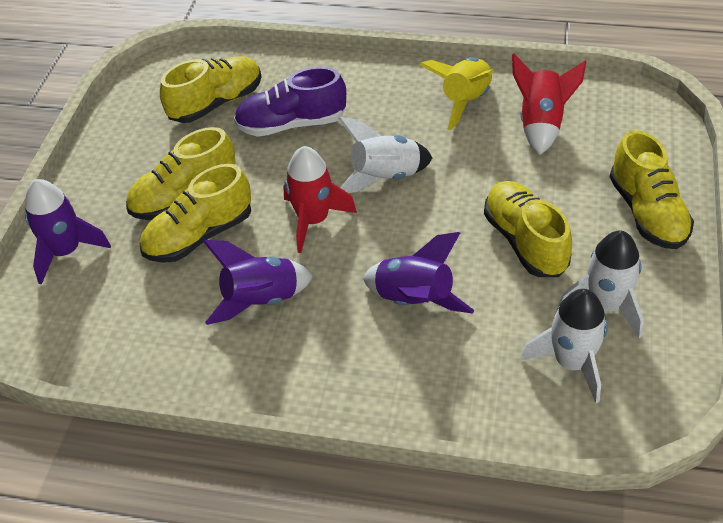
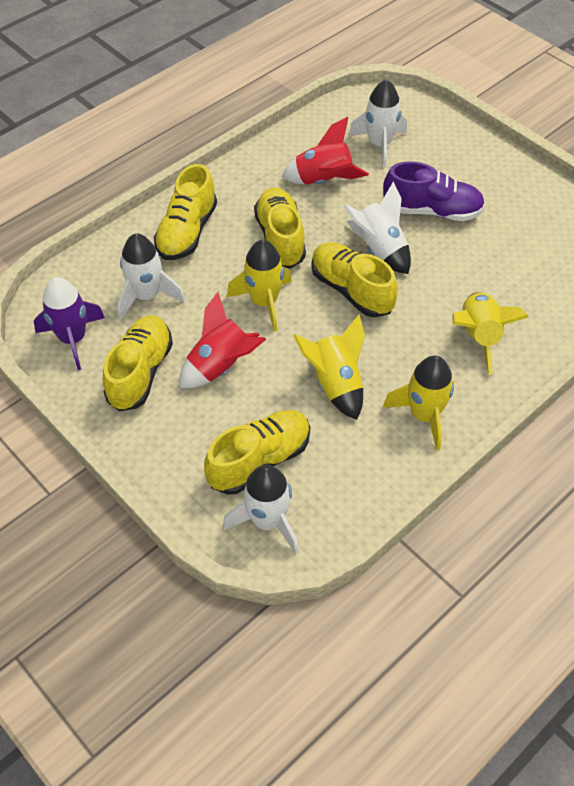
purple rocket: 3 -> 1
white rocket: 3 -> 4
yellow rocket: 1 -> 4

